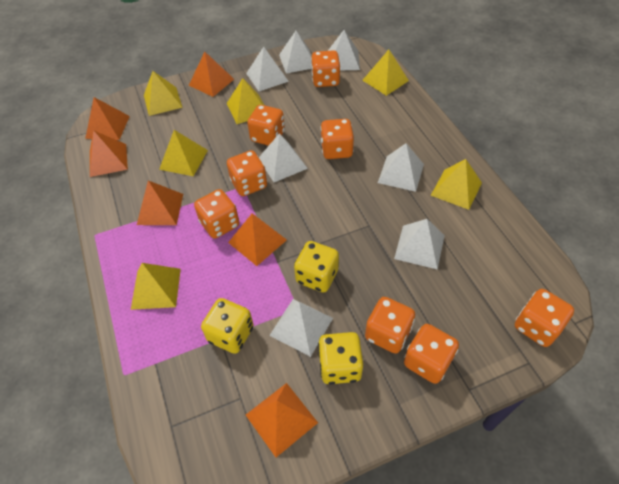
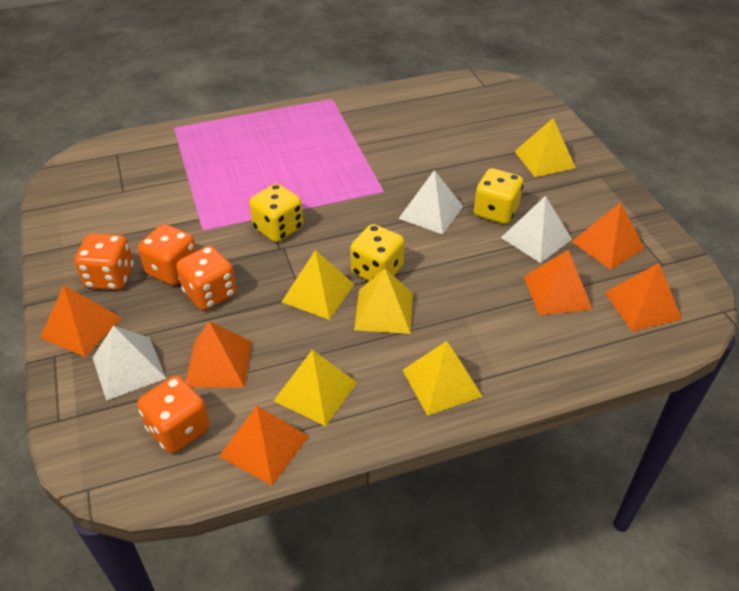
orange dice: 8 -> 4
white pyramid: 7 -> 3
yellow pyramid: 6 -> 5

